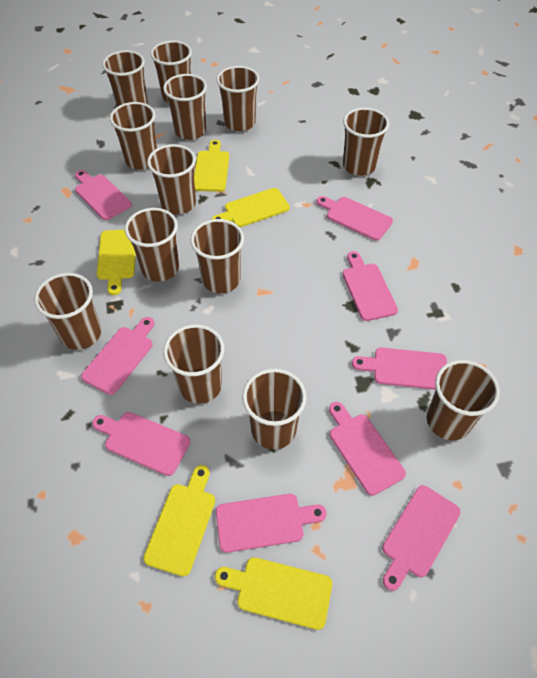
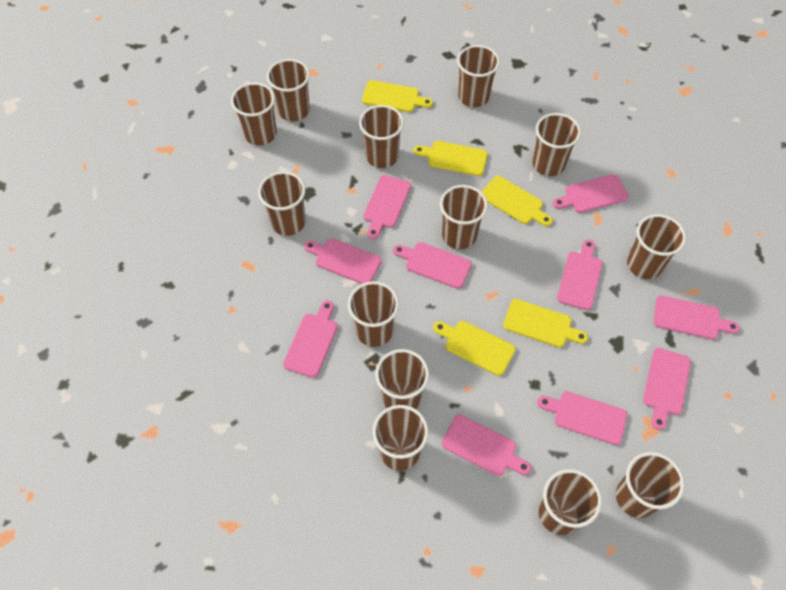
pink cutting board: 9 -> 10

